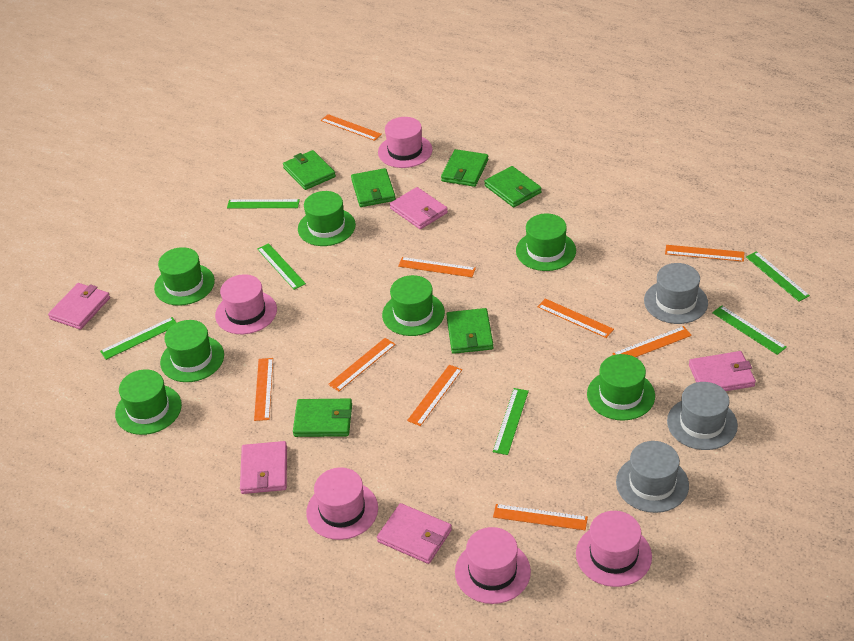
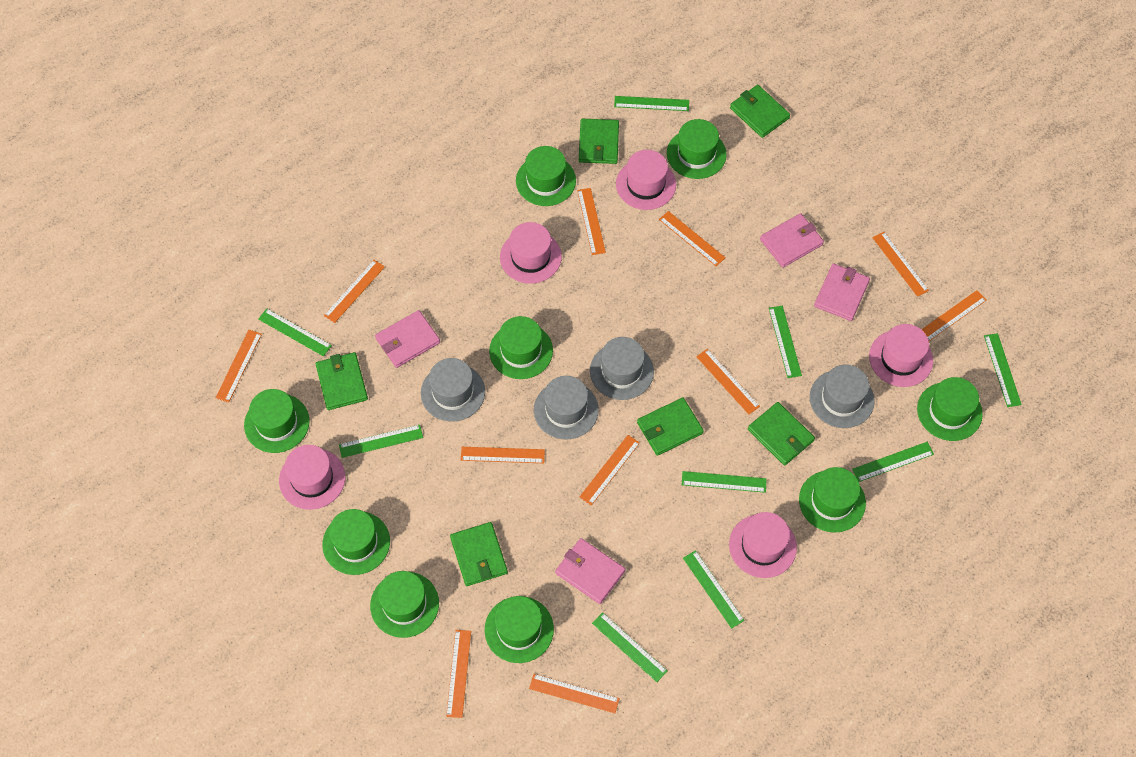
green hat: 7 -> 9
green ruler: 6 -> 9
grey hat: 3 -> 4
orange ruler: 9 -> 11
pink wallet: 5 -> 4

